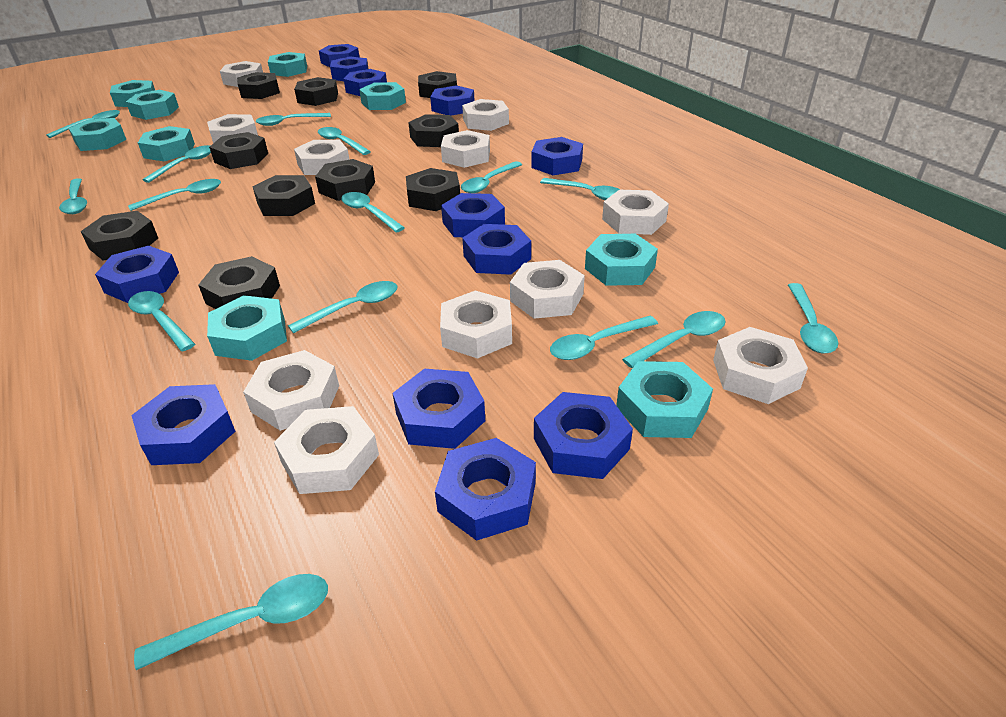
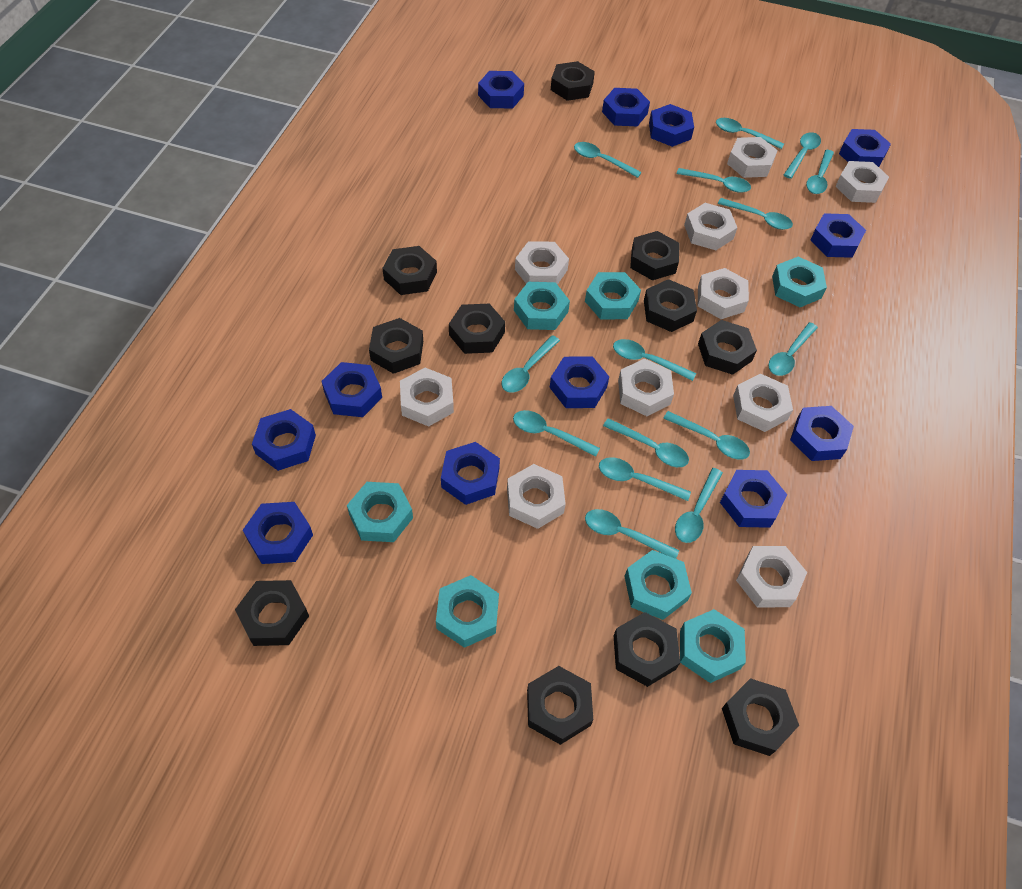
black nut: 10 -> 11
turquoise nut: 9 -> 7
white nut: 11 -> 10

